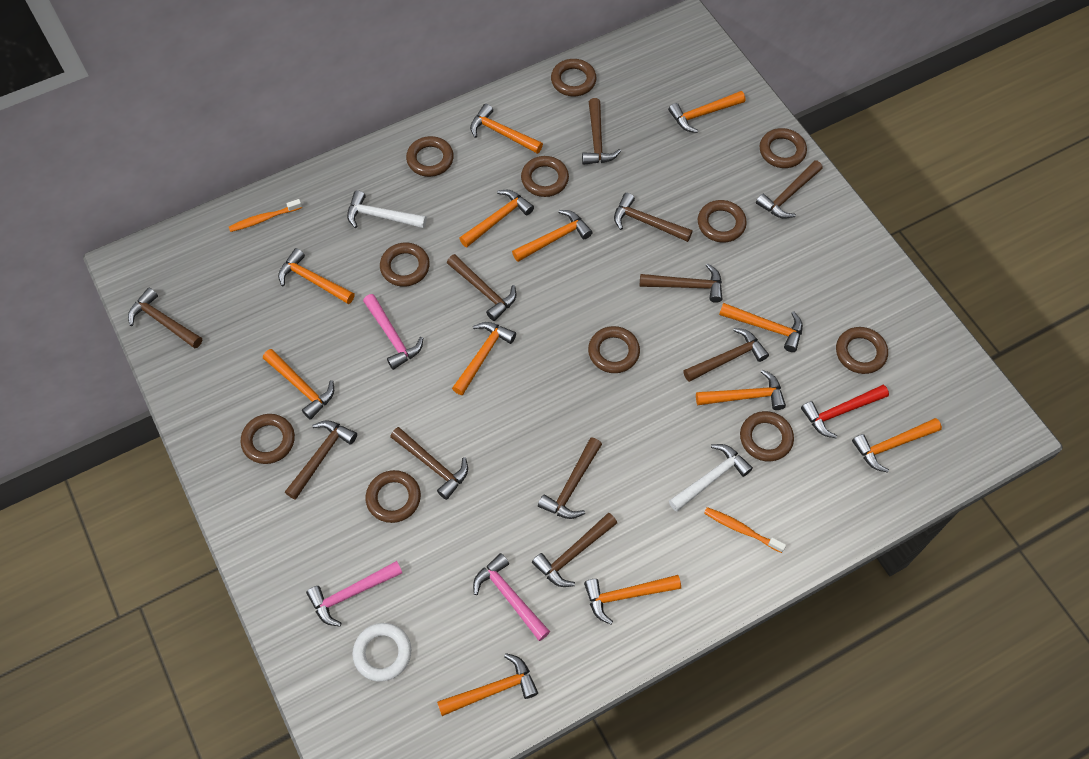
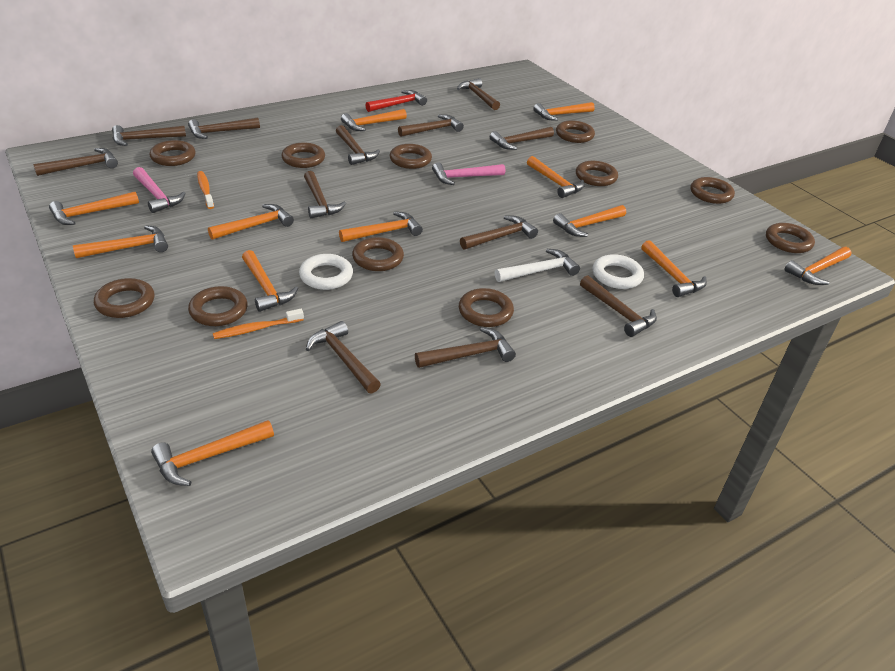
brown hammer: 11 -> 12
pink hammer: 3 -> 2
white hammer: 2 -> 1
white ring: 1 -> 2

